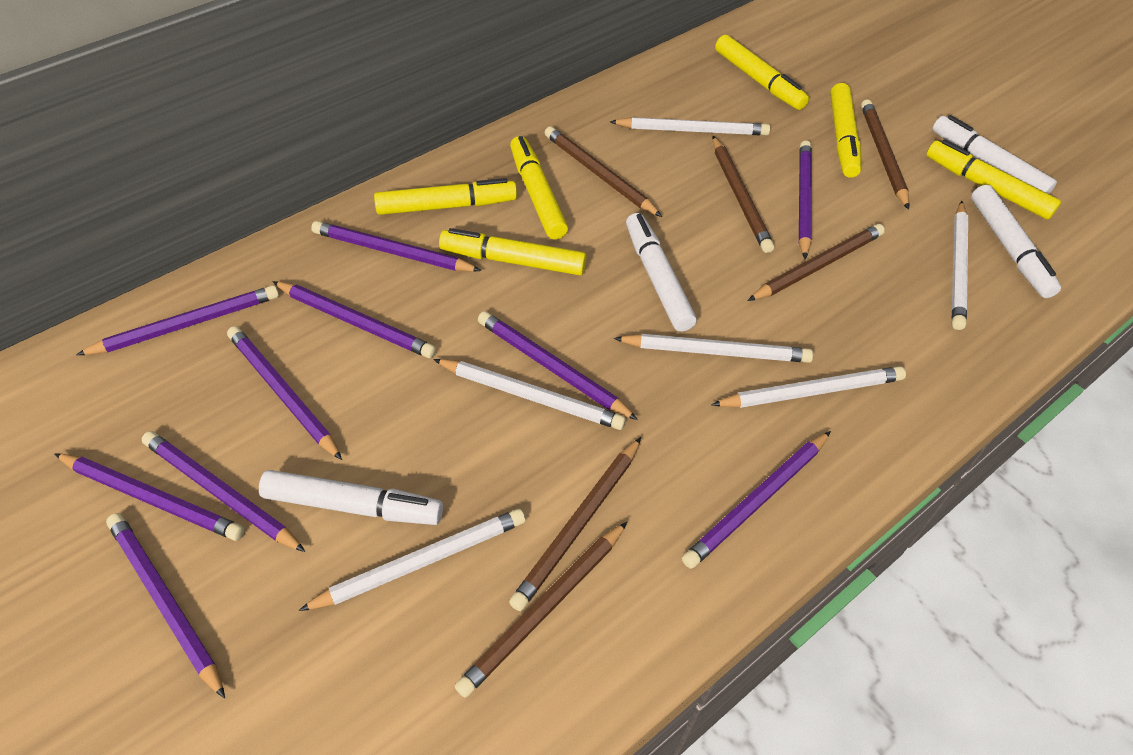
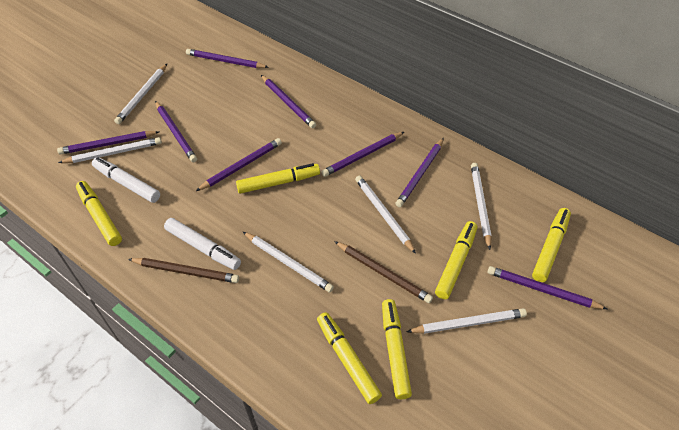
brown pencil: 6 -> 2
purple pencil: 10 -> 8
white marker: 4 -> 2

